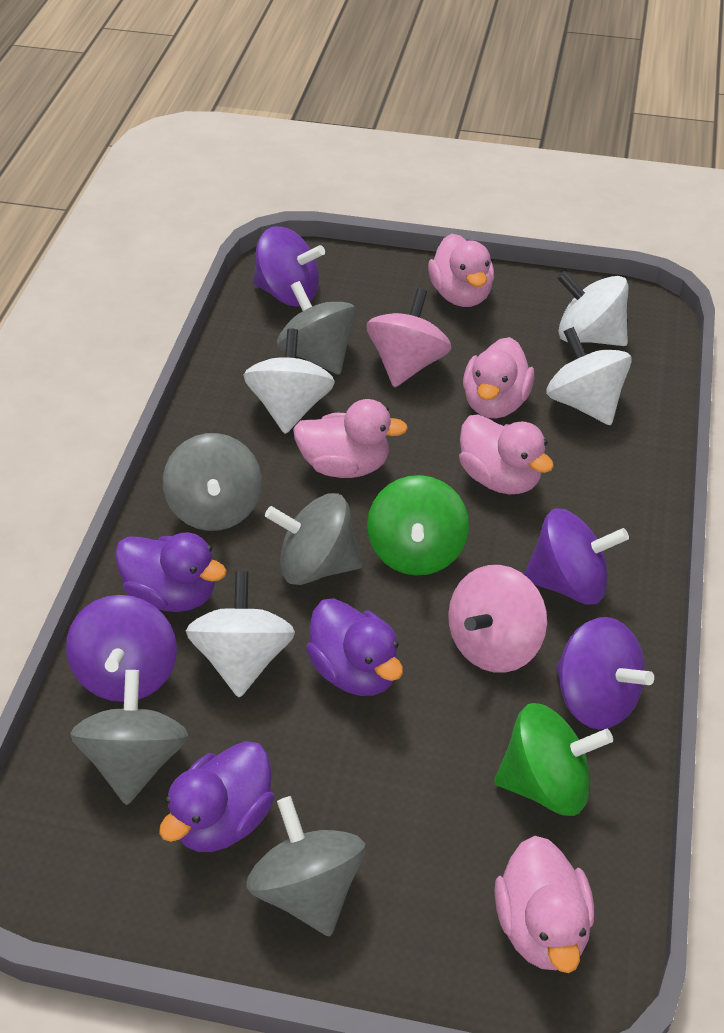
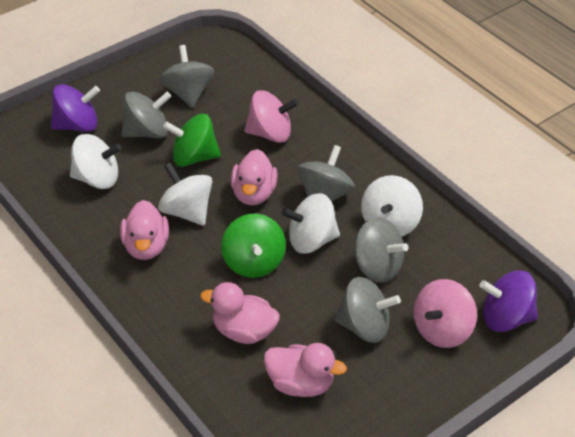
pink duck: 5 -> 4
purple duck: 3 -> 0
purple spinning top: 4 -> 2

